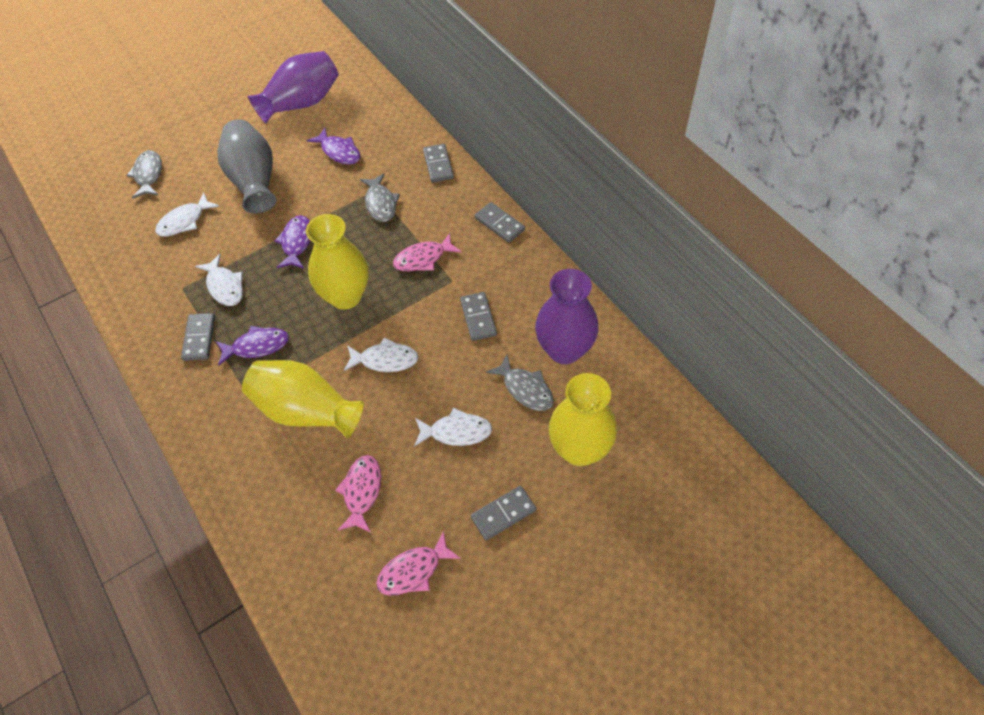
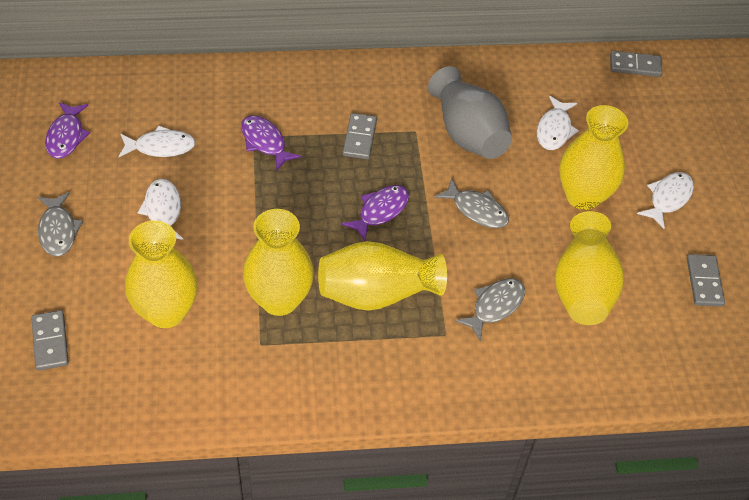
grey domino: 5 -> 4
pink fish: 3 -> 0
purple vase: 2 -> 0
yellow vase: 3 -> 5

